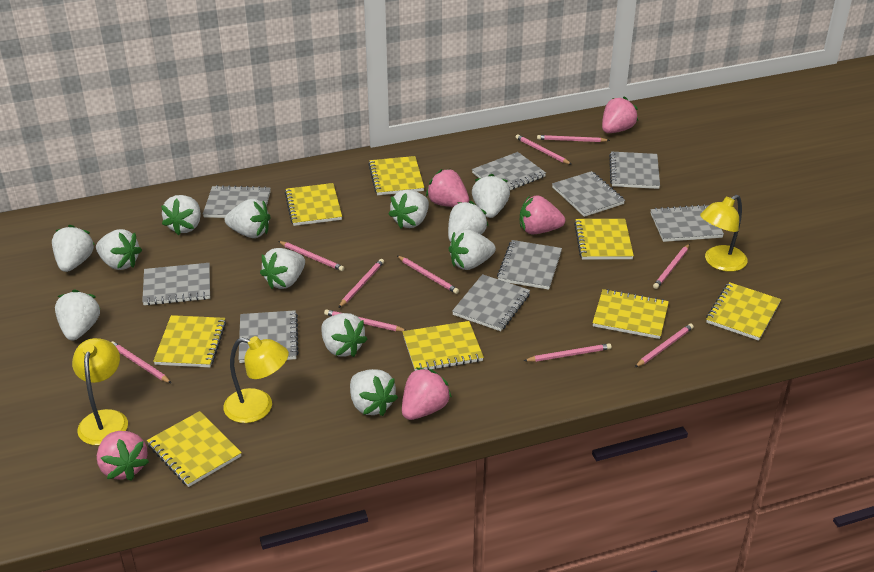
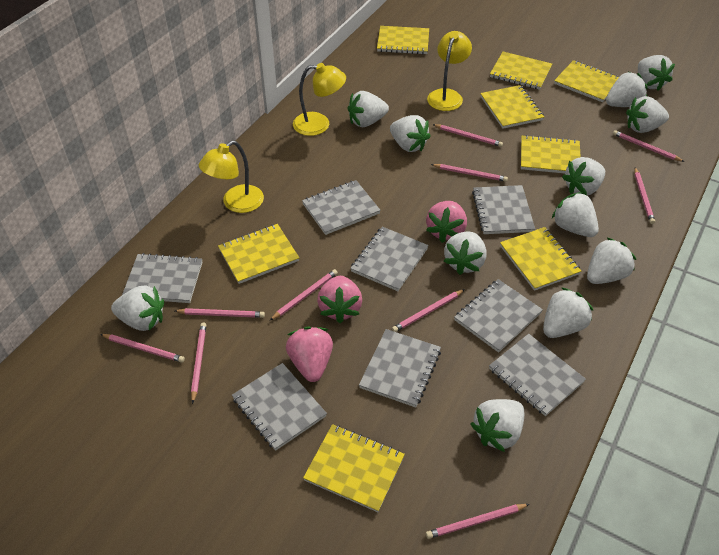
grey notebook: 9 -> 8
pink strawberry: 5 -> 3

